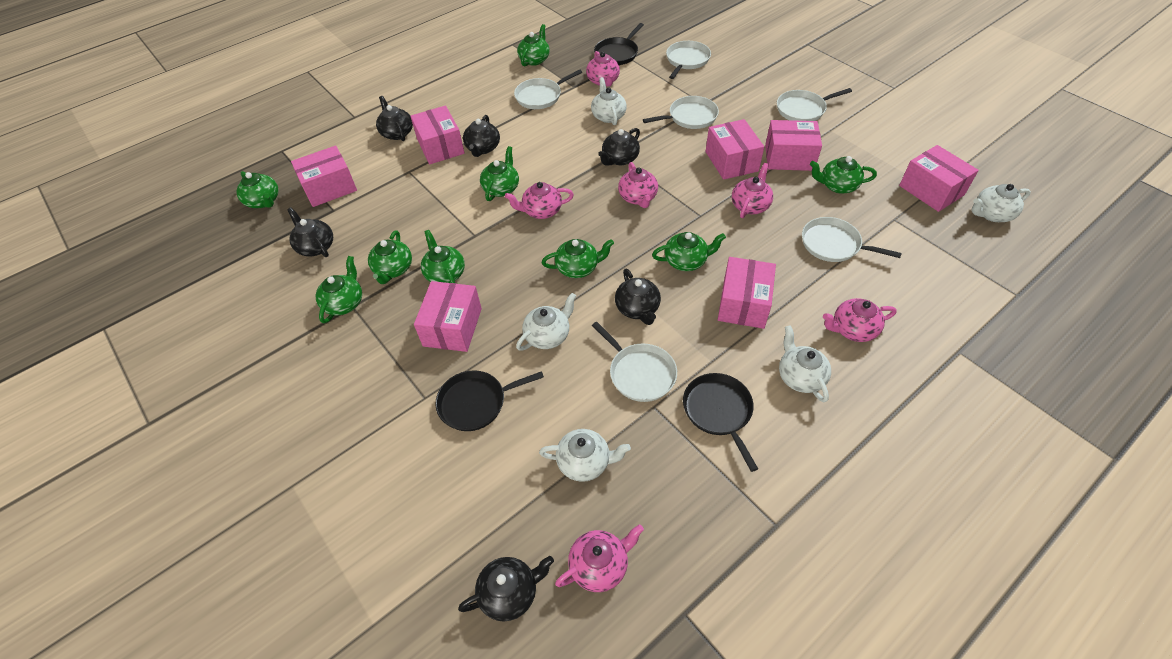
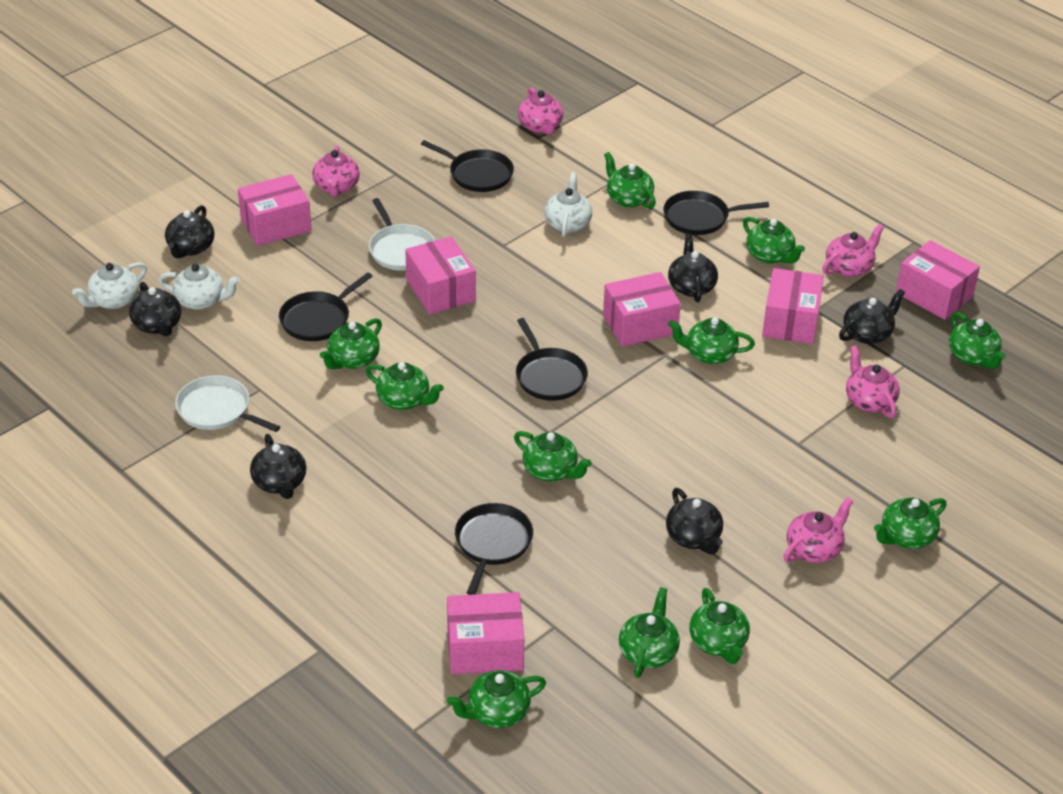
black pan: 3 -> 5
green teapot: 9 -> 11
pink box: 7 -> 6
pink teapot: 6 -> 5
white pan: 6 -> 2
white teapot: 5 -> 3

